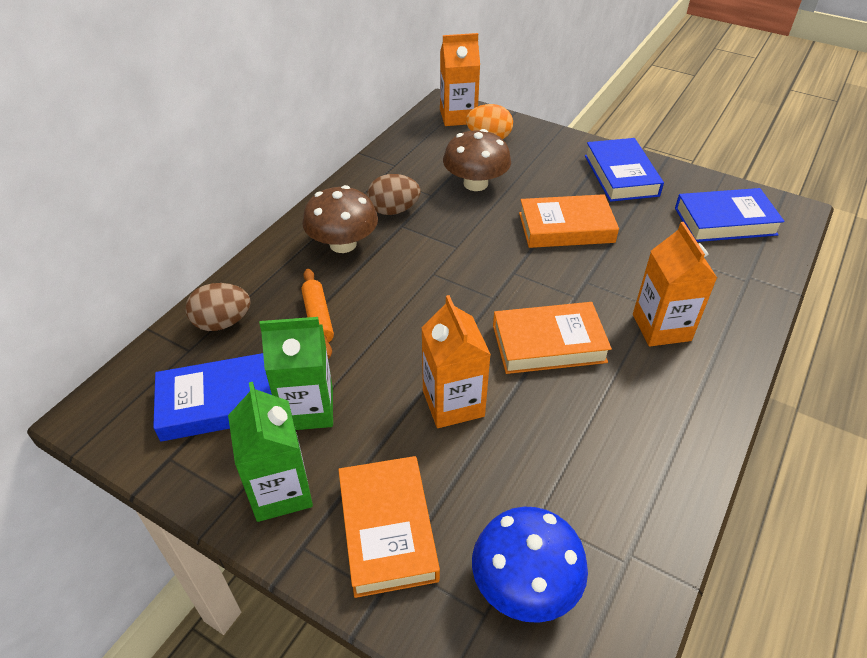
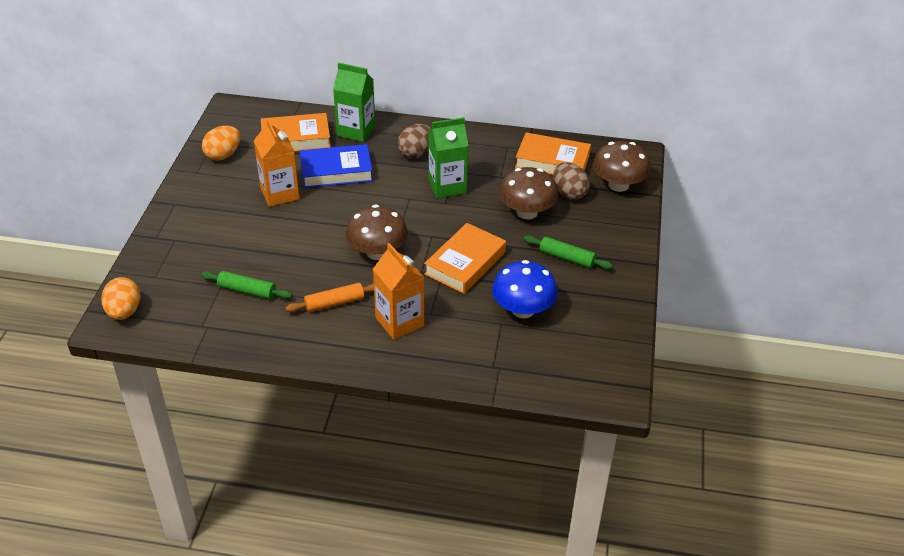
blue book: 3 -> 1
brown mushroom: 2 -> 3
green rolling pin: 0 -> 2
orange carton: 3 -> 2
orange egg: 1 -> 2

